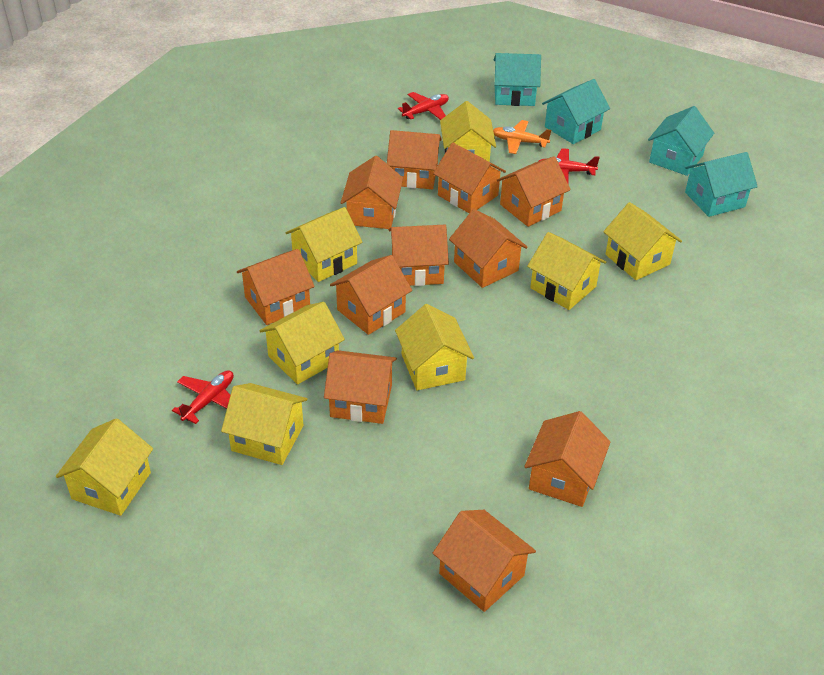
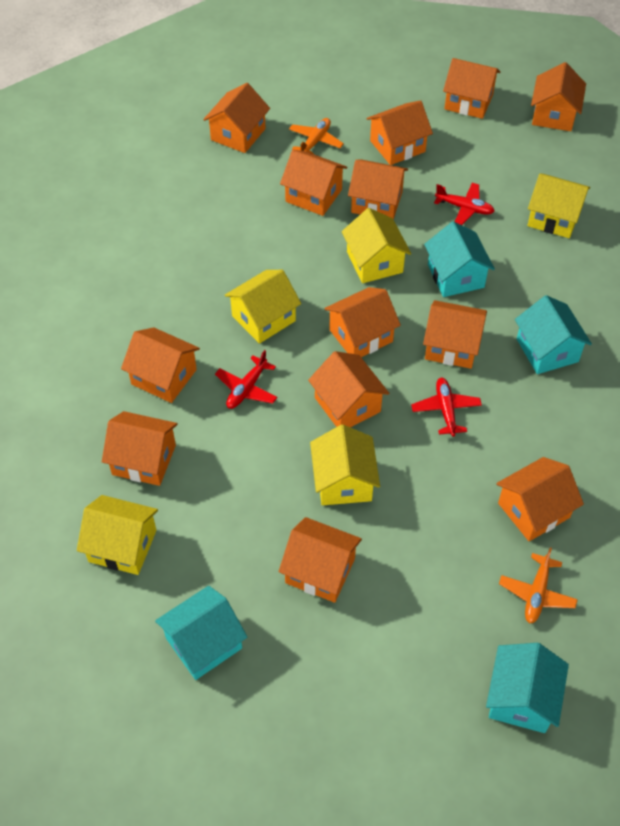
orange house: 11 -> 13
orange plane: 1 -> 2
yellow house: 8 -> 5

